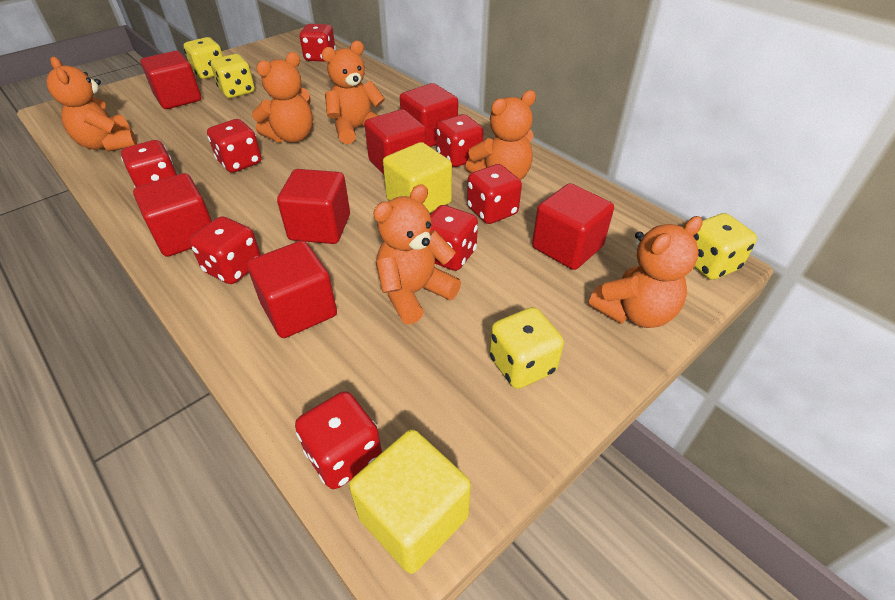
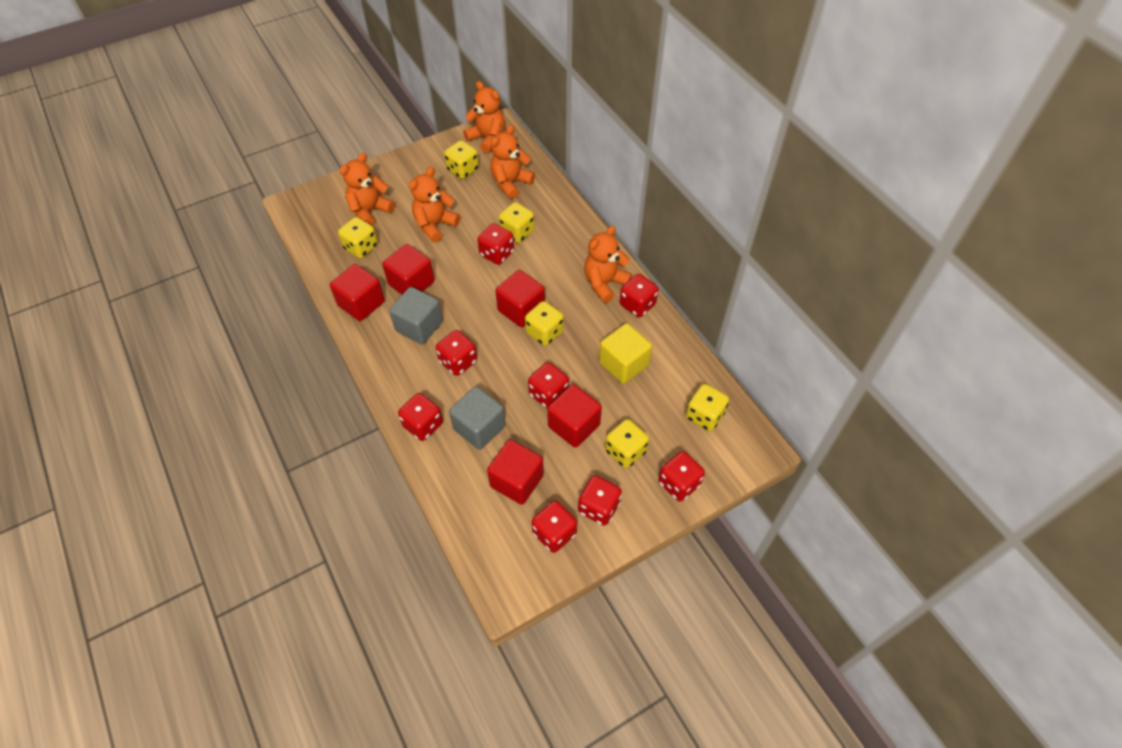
grey cube: 0 -> 2
orange teddy bear: 6 -> 5
red cube: 7 -> 5
yellow cube: 2 -> 1
yellow dice: 4 -> 6

